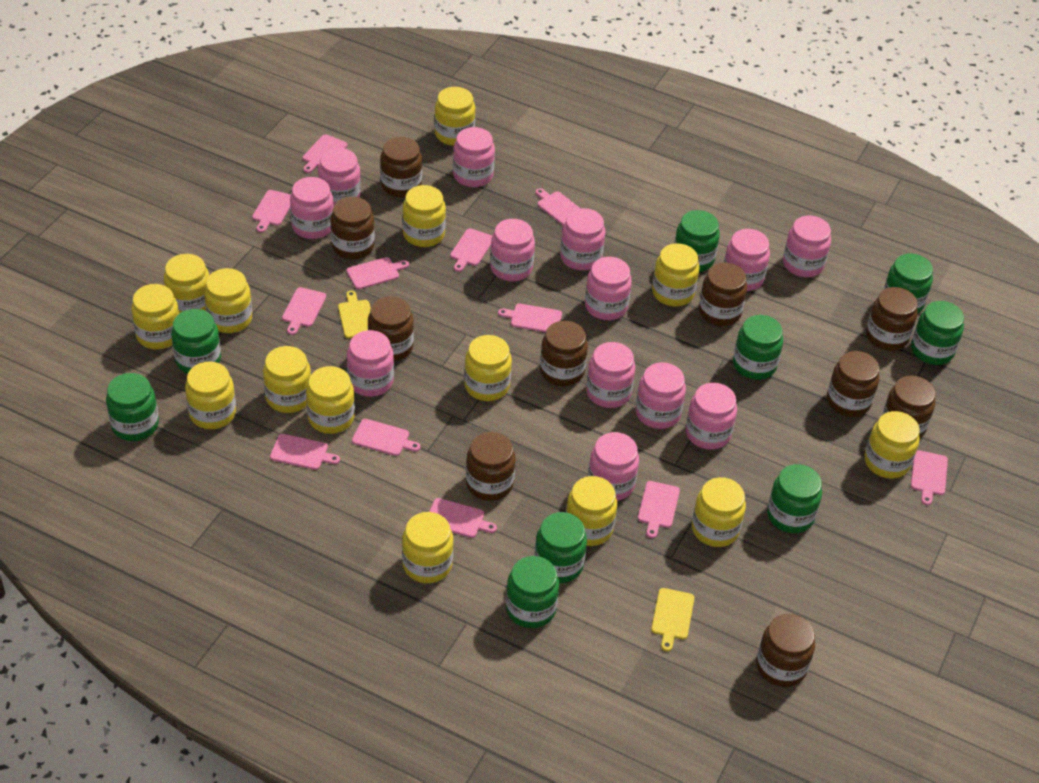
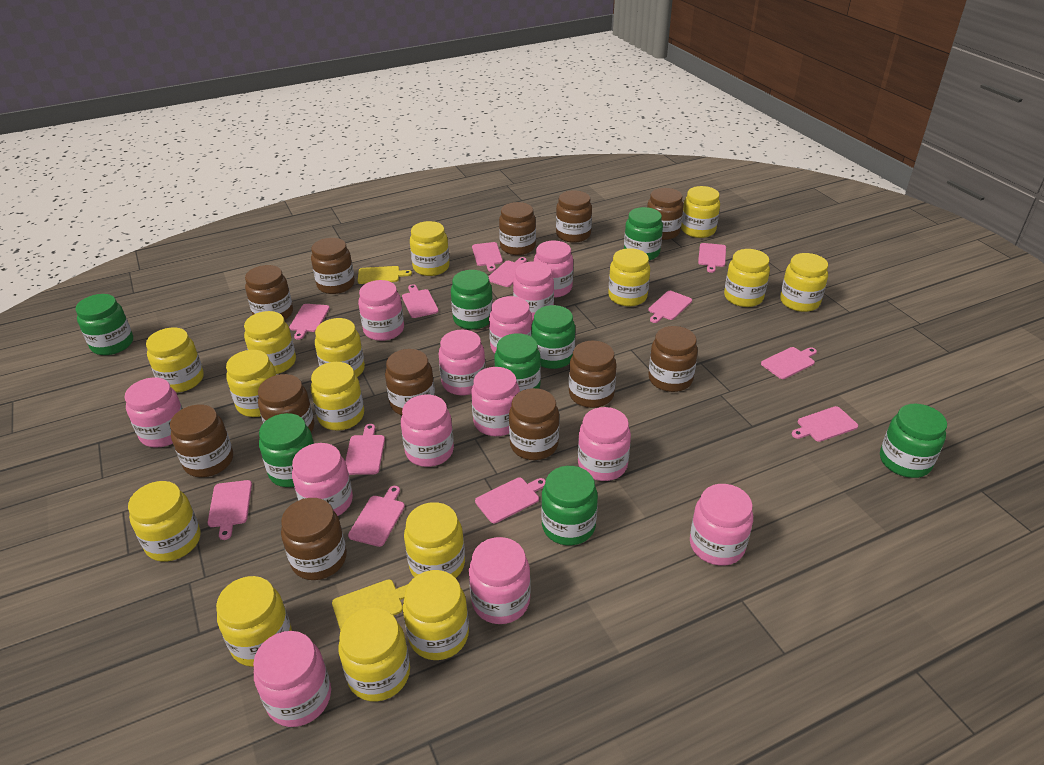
brown jar: 10 -> 12
green jar: 9 -> 8
yellow jar: 14 -> 15

